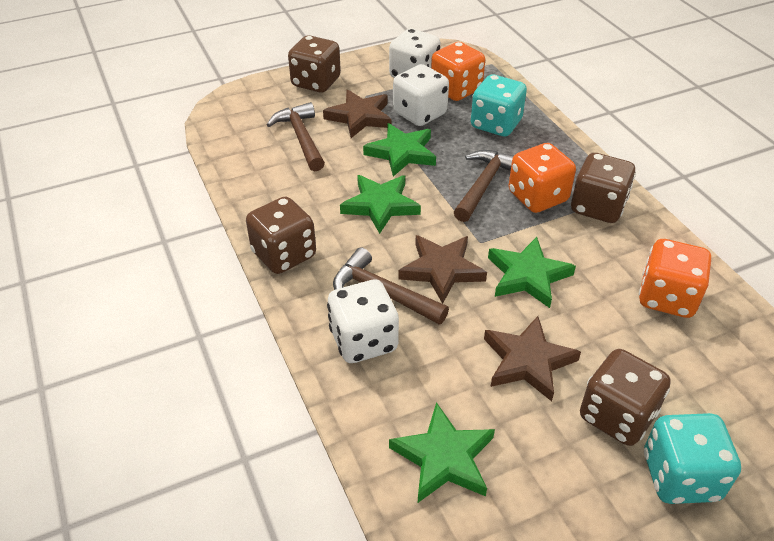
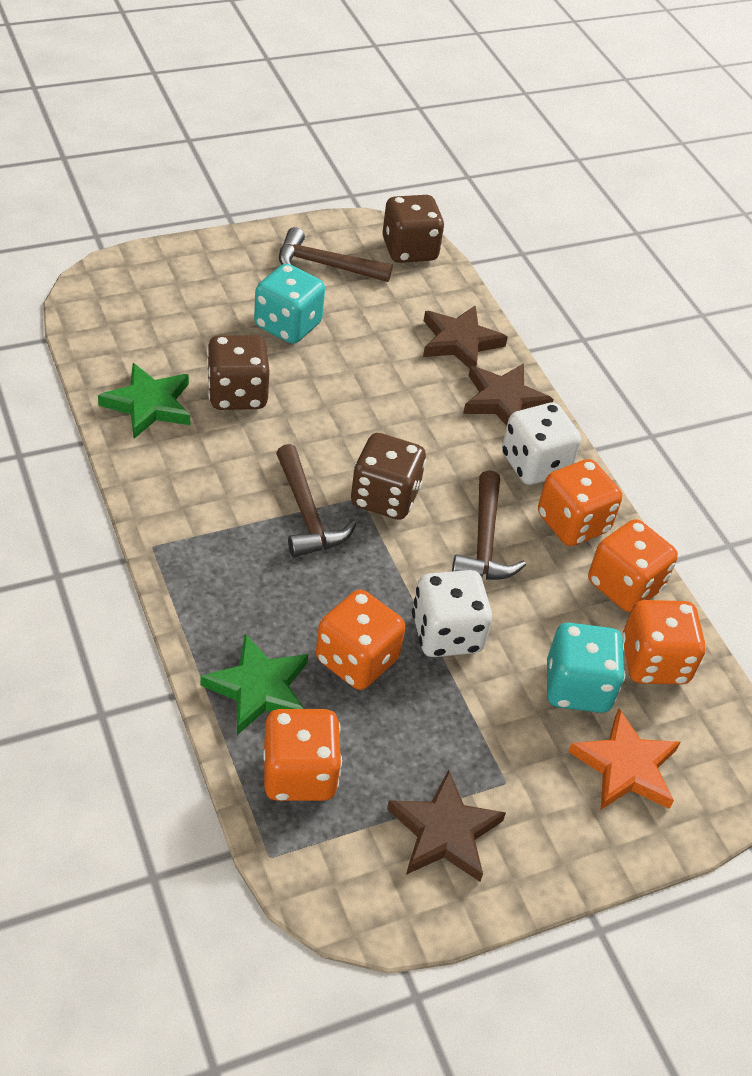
brown dice: 4 -> 3
green star: 4 -> 2
orange dice: 3 -> 5
orange star: 0 -> 1
white dice: 3 -> 2

